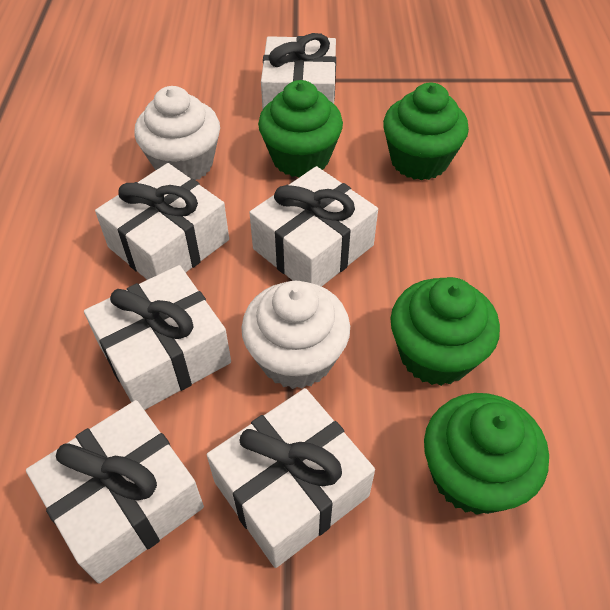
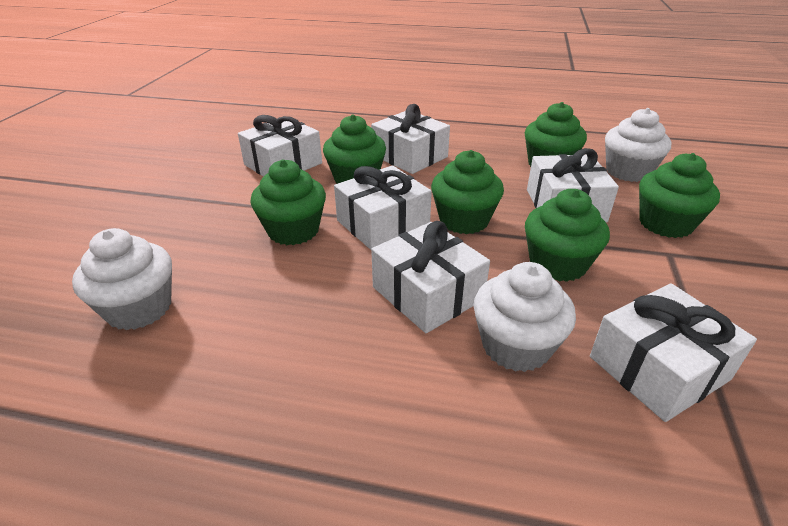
green cupcake: 4 -> 6
white cupcake: 2 -> 3

